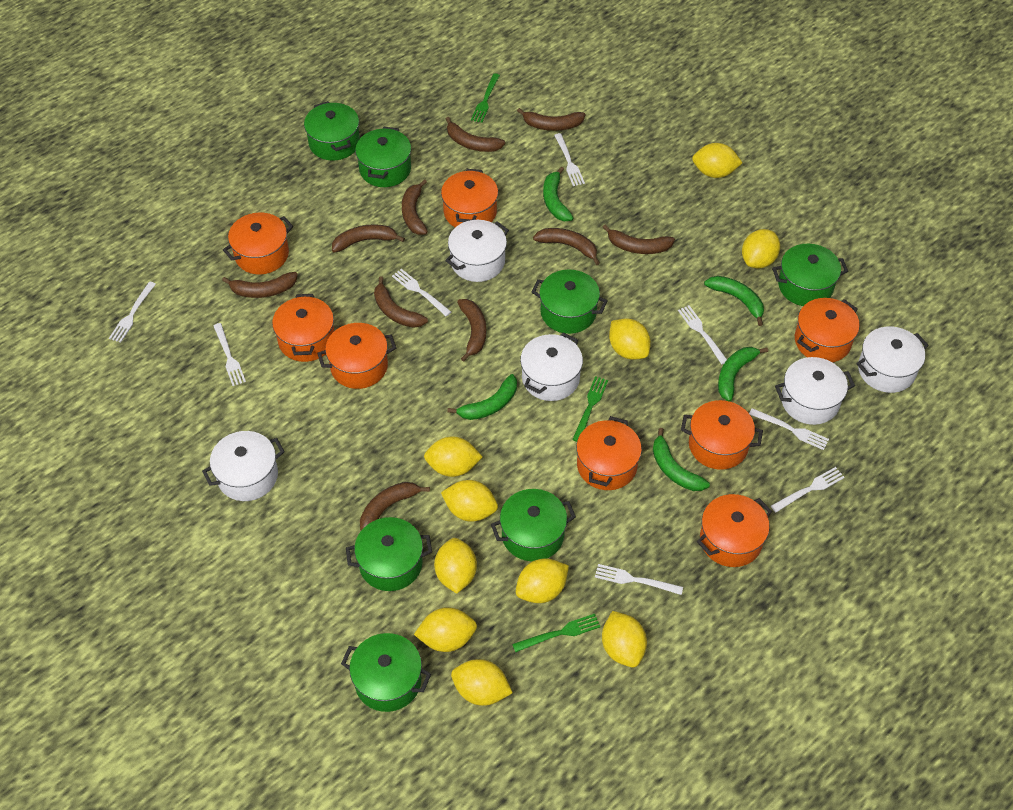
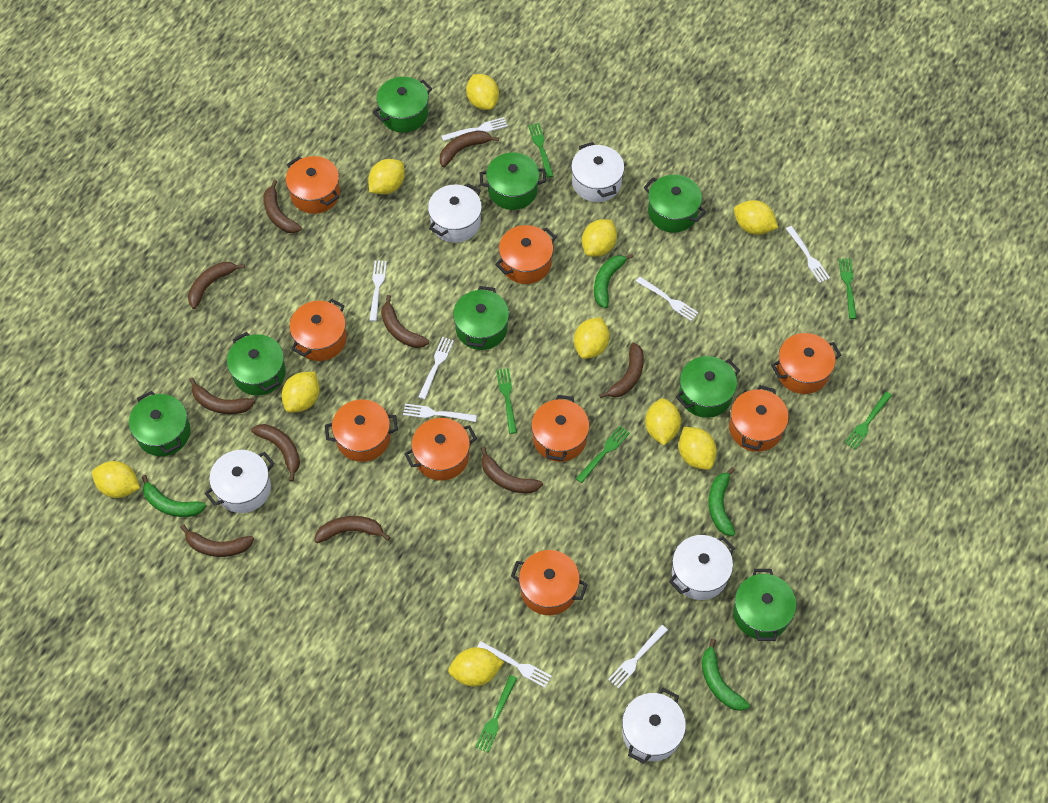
green banana: 5 -> 4
green fork: 3 -> 6
green pot: 7 -> 8
orange pot: 8 -> 9

